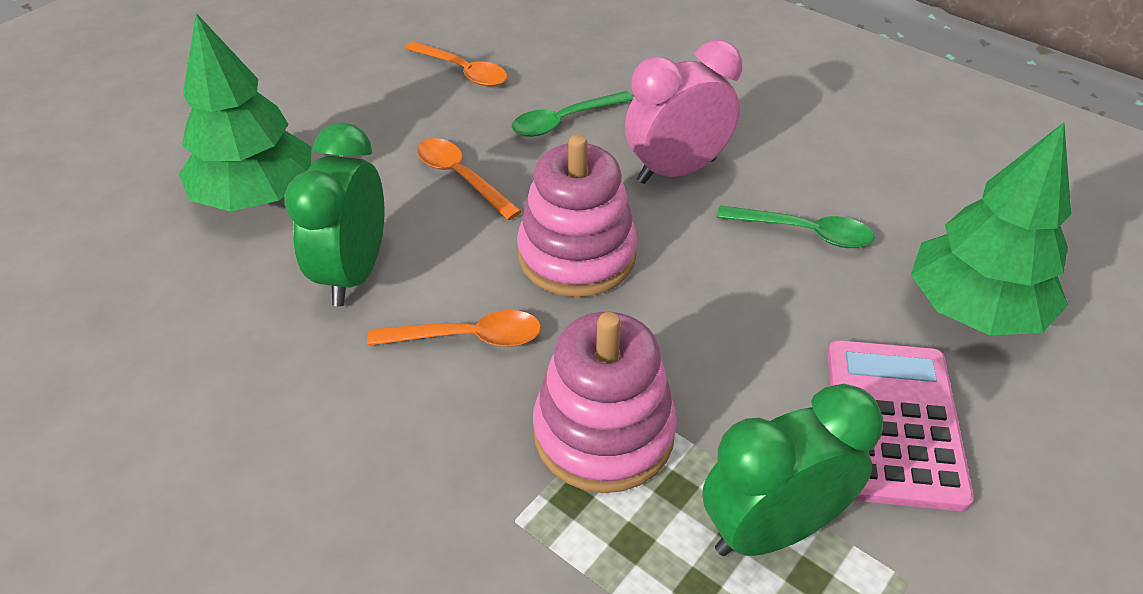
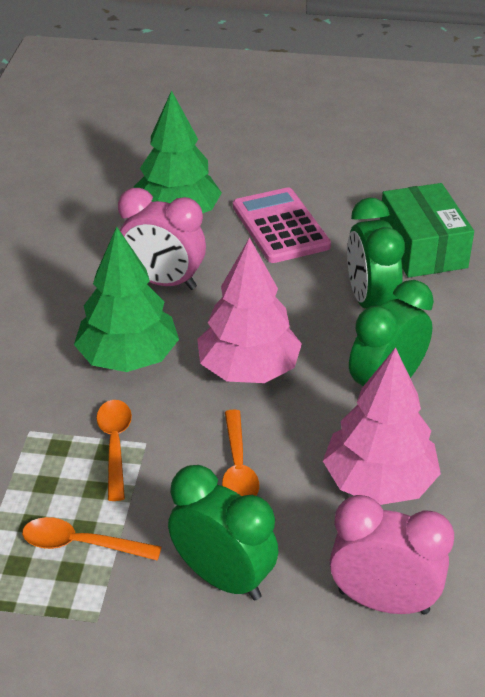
green box: 0 -> 1
green clock: 2 -> 3
green spoon: 2 -> 0
pink clock: 1 -> 2
pink stacking toy: 2 -> 0
pink tree: 0 -> 2

